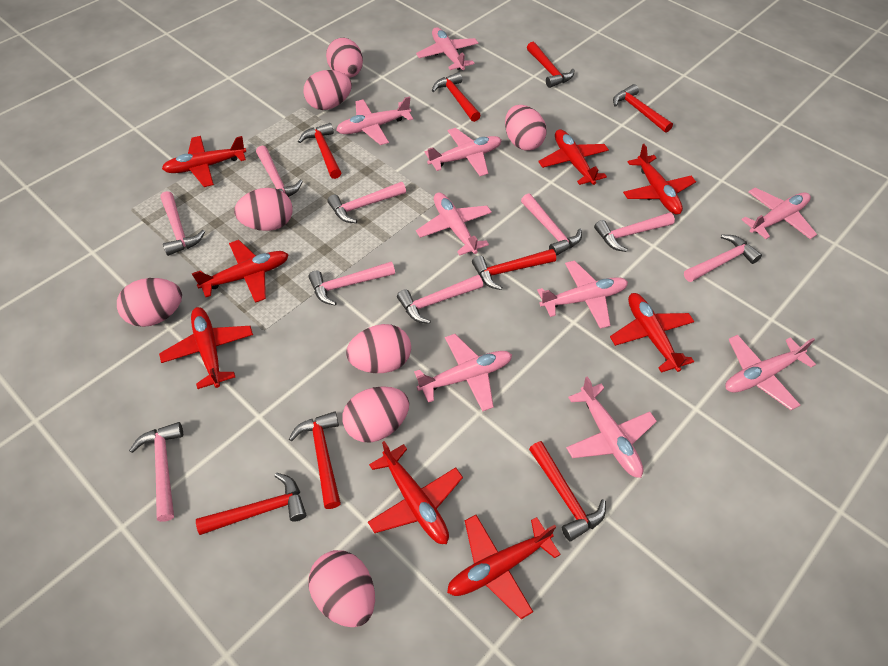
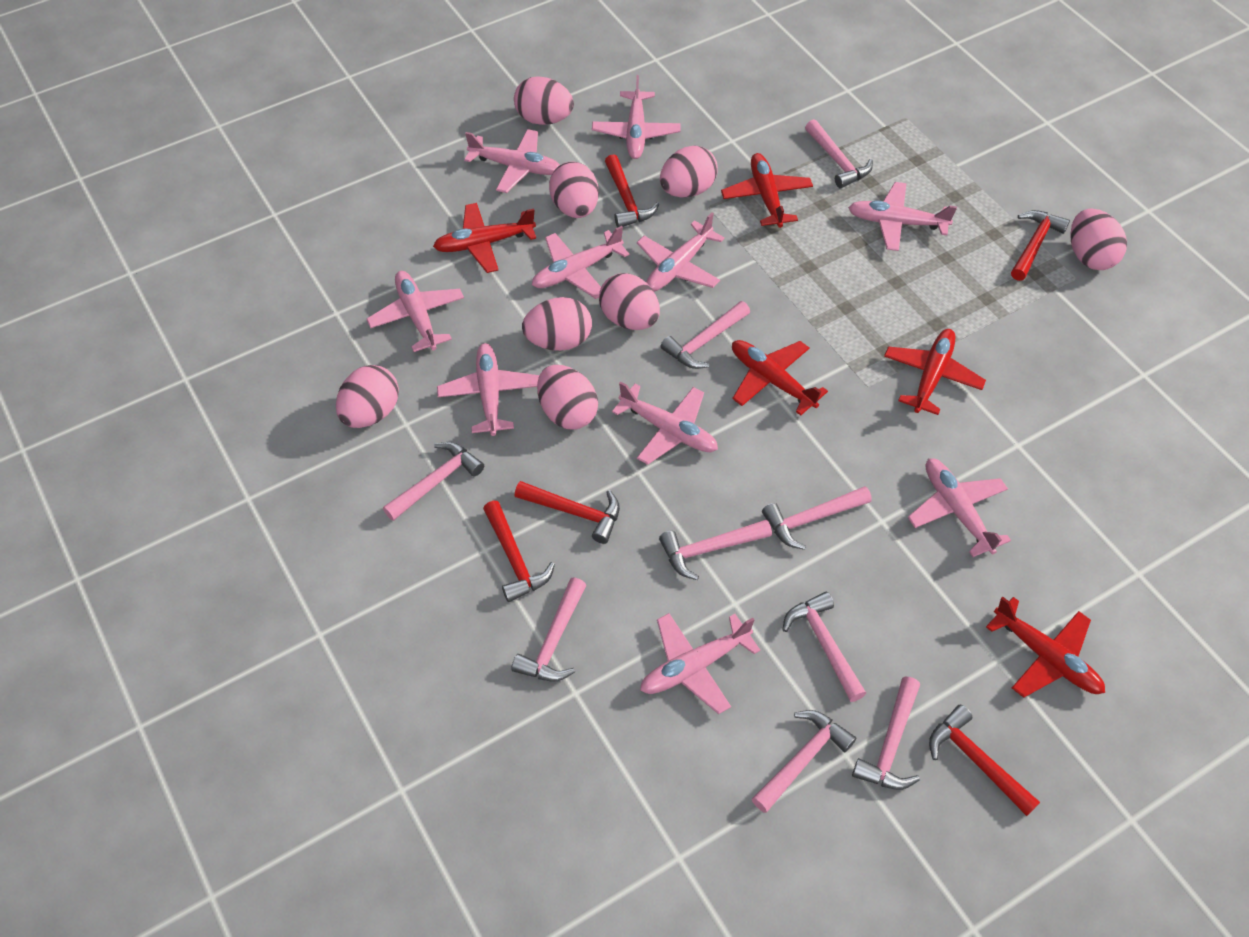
pink plane: 9 -> 10
red hammer: 8 -> 5
red plane: 8 -> 5

